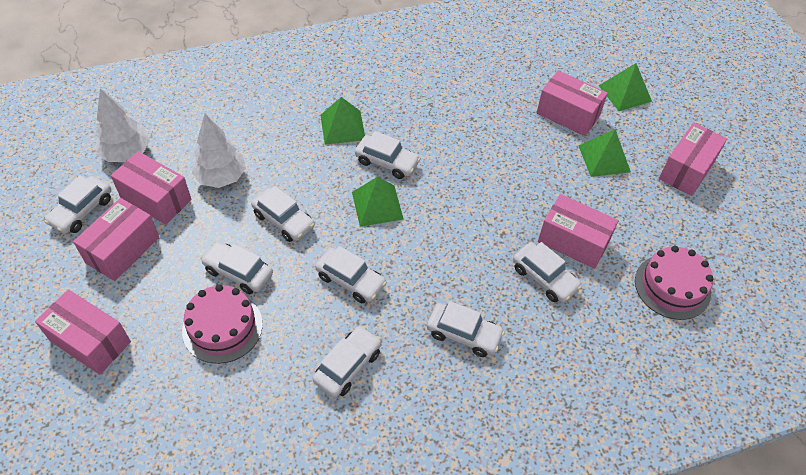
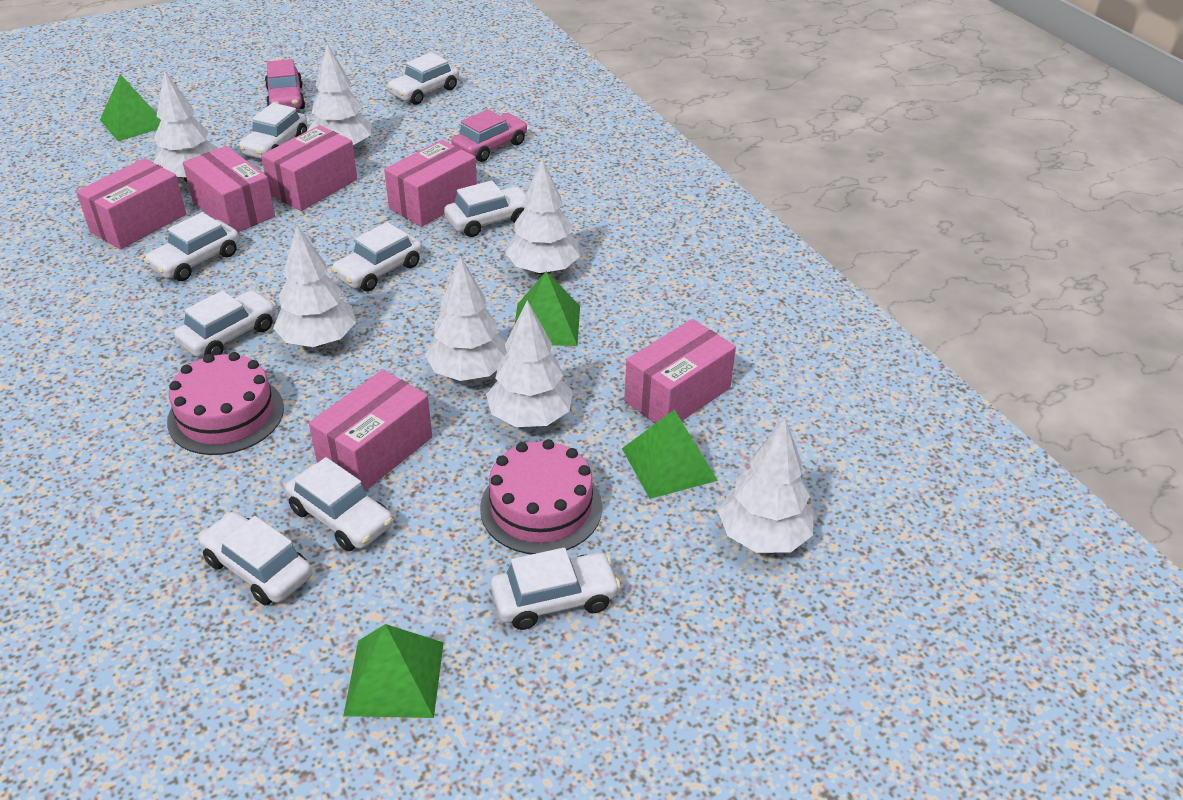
pink car: 0 -> 2
white car: 8 -> 9
white tree: 2 -> 7

